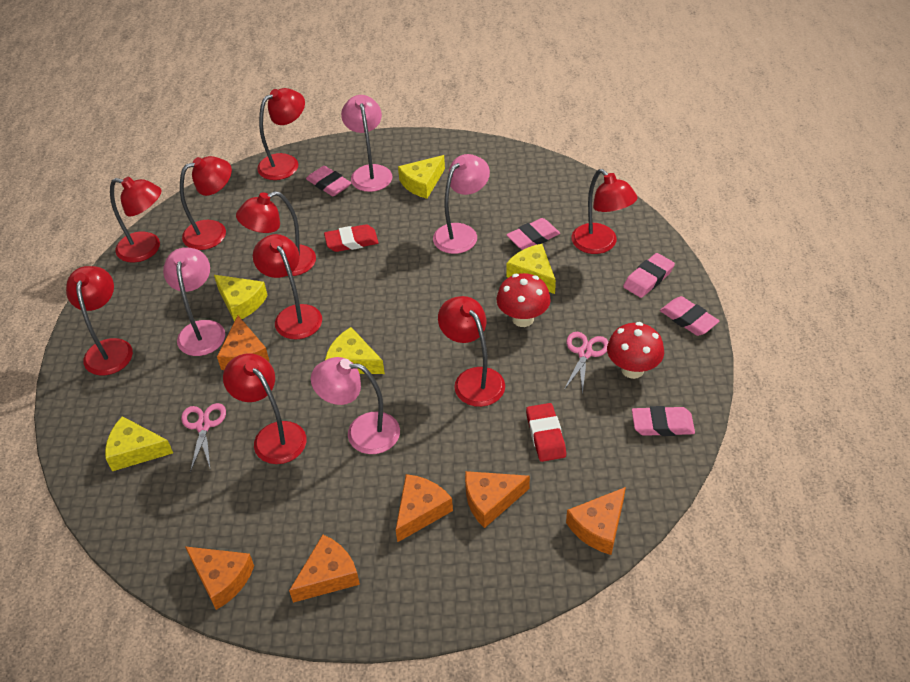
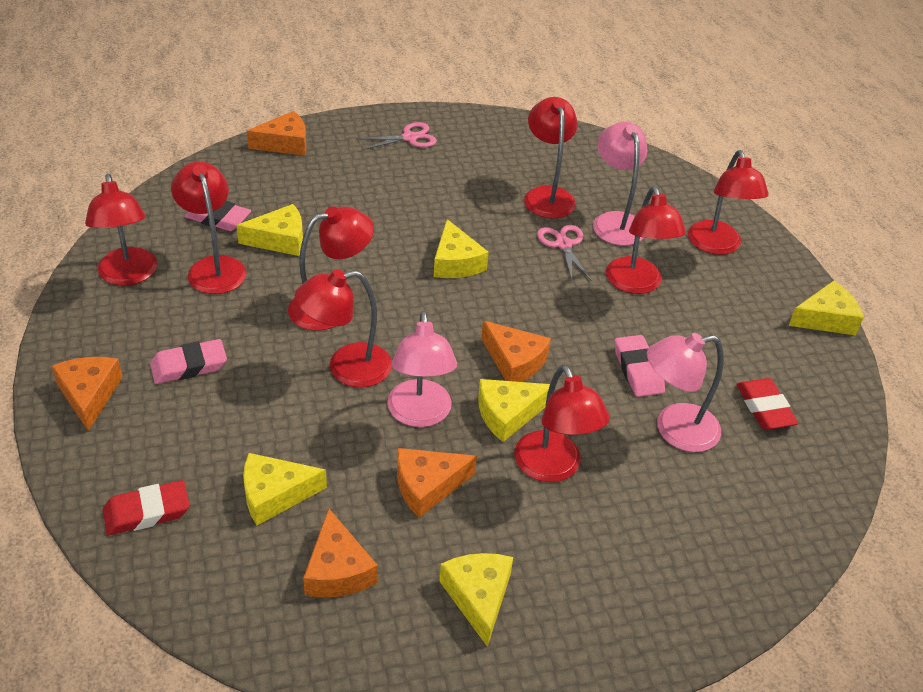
orange cheese: 6 -> 5
pink eraser: 5 -> 3
pink lamp: 4 -> 3
red lamp: 9 -> 8
red mushroom: 2 -> 0
yellow cheese: 5 -> 6

